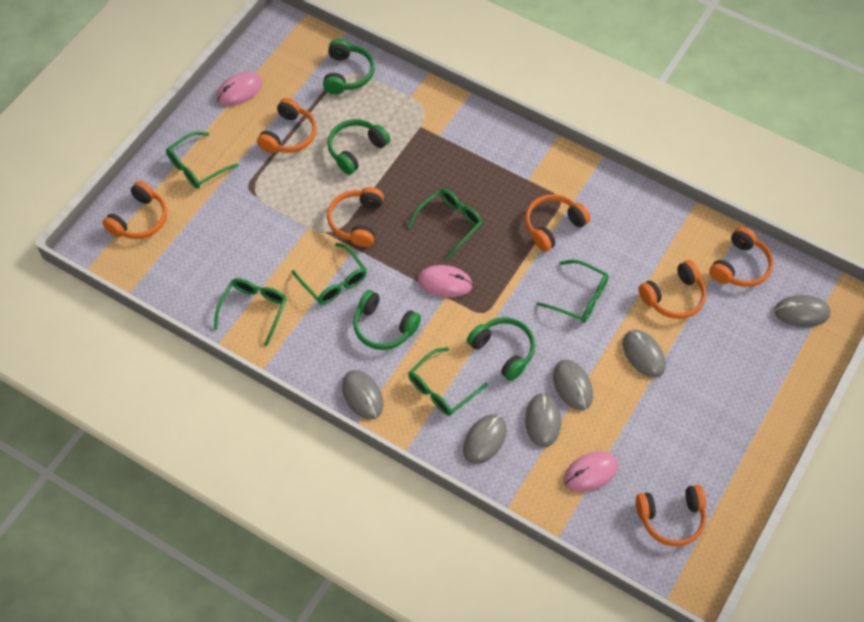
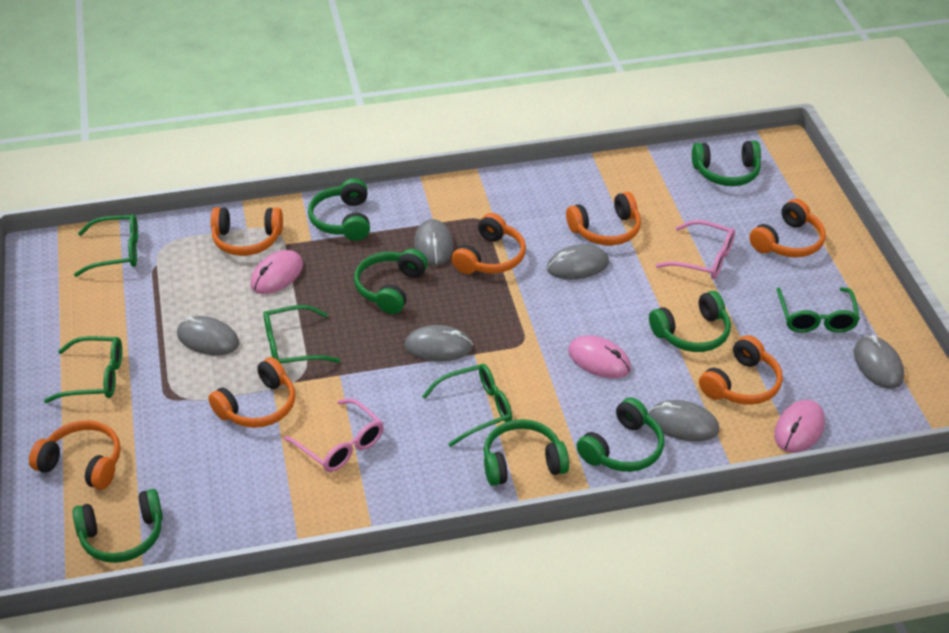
green glasses: 6 -> 5
green headphones: 4 -> 7
pink glasses: 0 -> 2

